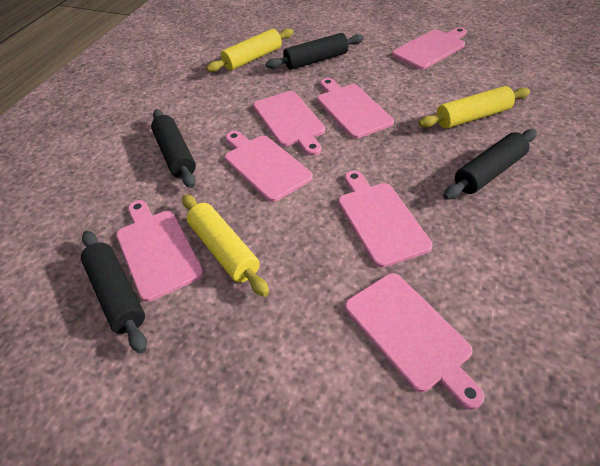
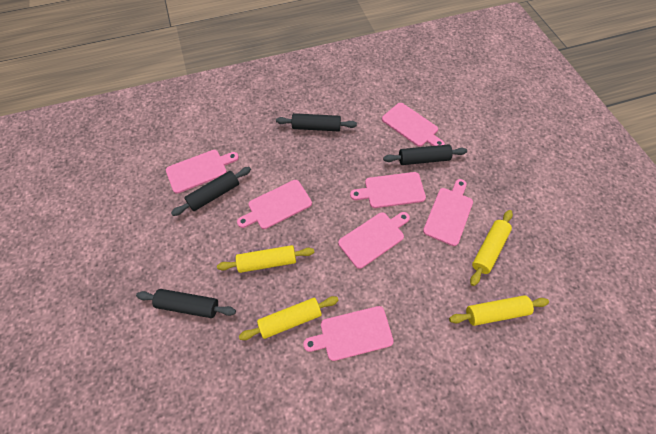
yellow rolling pin: 3 -> 4

